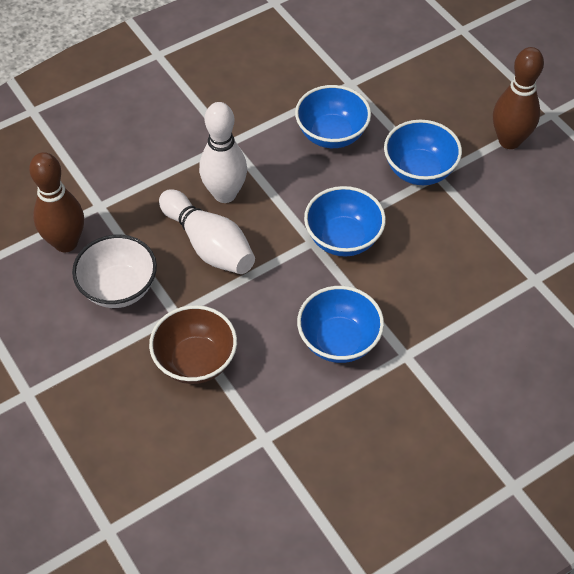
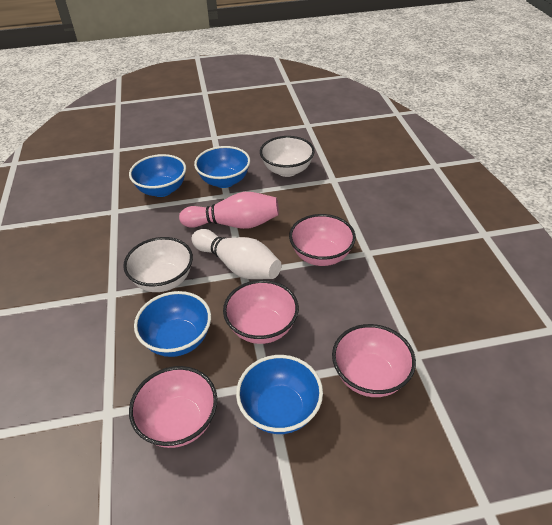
brown bowl: 1 -> 0
brown bowling pin: 2 -> 0
pink bowl: 0 -> 4
pink bowling pin: 0 -> 1
white bowl: 1 -> 2
white bowling pin: 2 -> 1

